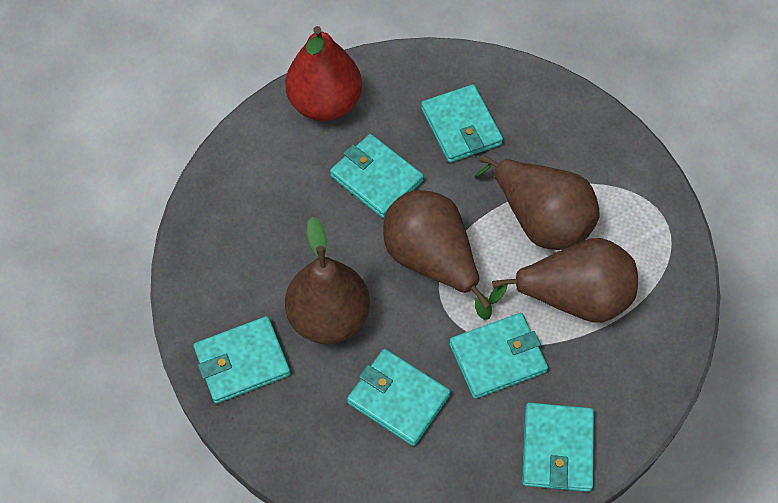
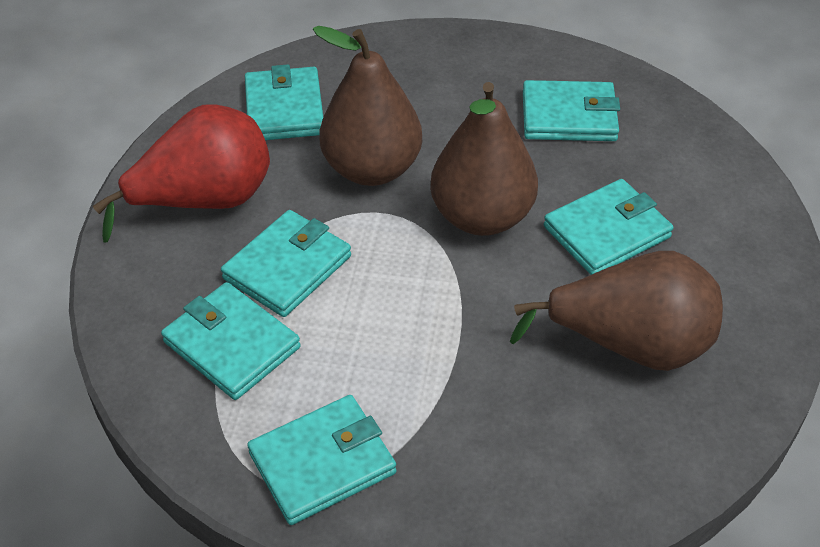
brown pear: 4 -> 3

